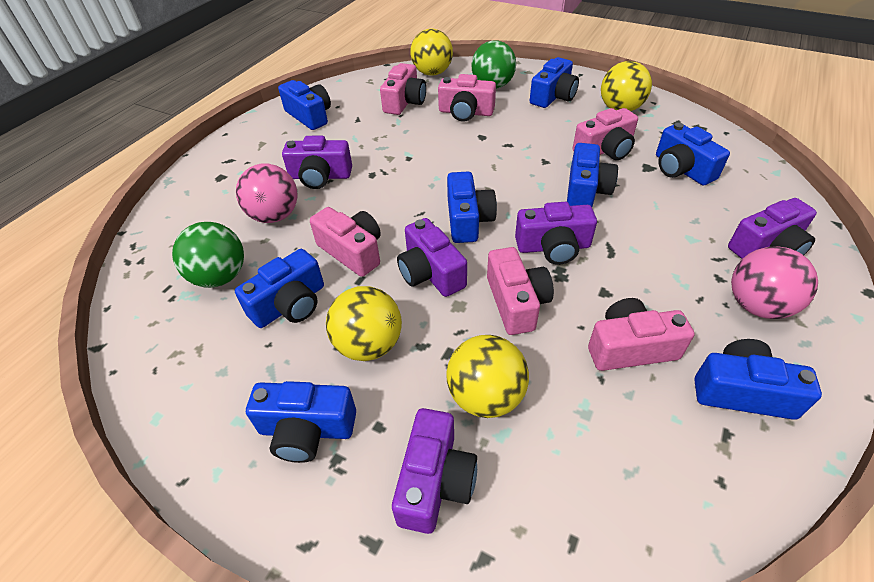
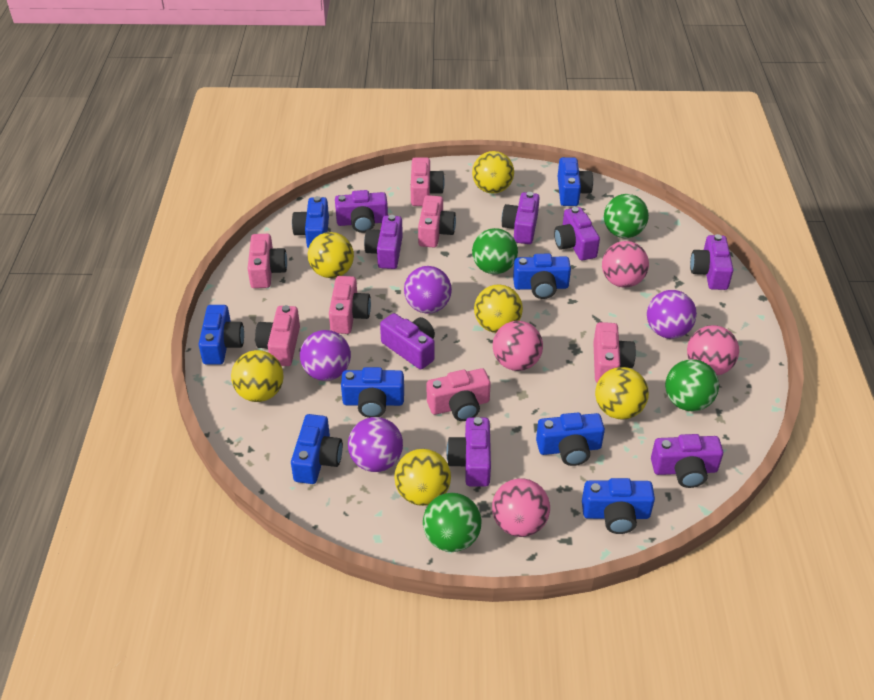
green ball: 2 -> 4
pink ball: 2 -> 4
pink camera: 6 -> 7
purple ball: 0 -> 4
purple camera: 5 -> 8
yellow ball: 4 -> 6

